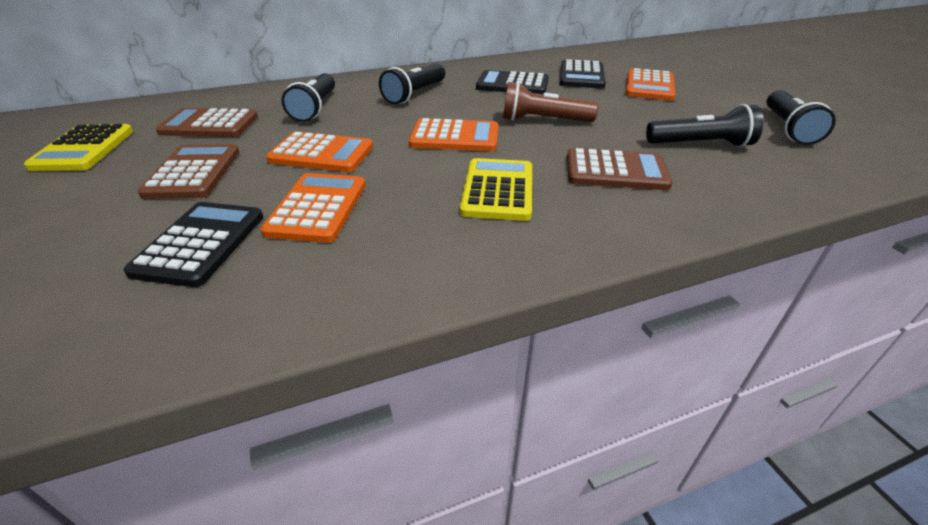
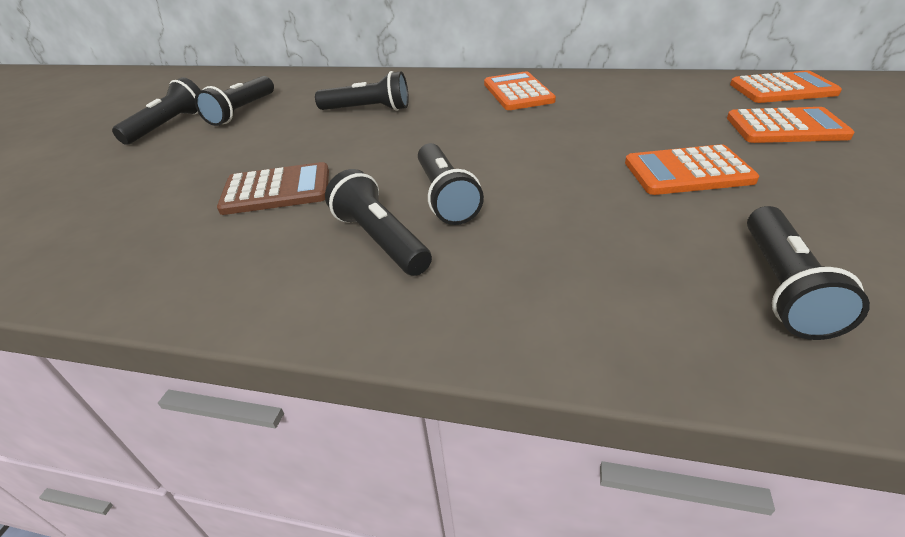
black calculator: 3 -> 0
black flashlight: 4 -> 6
brown calculator: 3 -> 1
brown flashlight: 1 -> 0
yellow calculator: 2 -> 0

